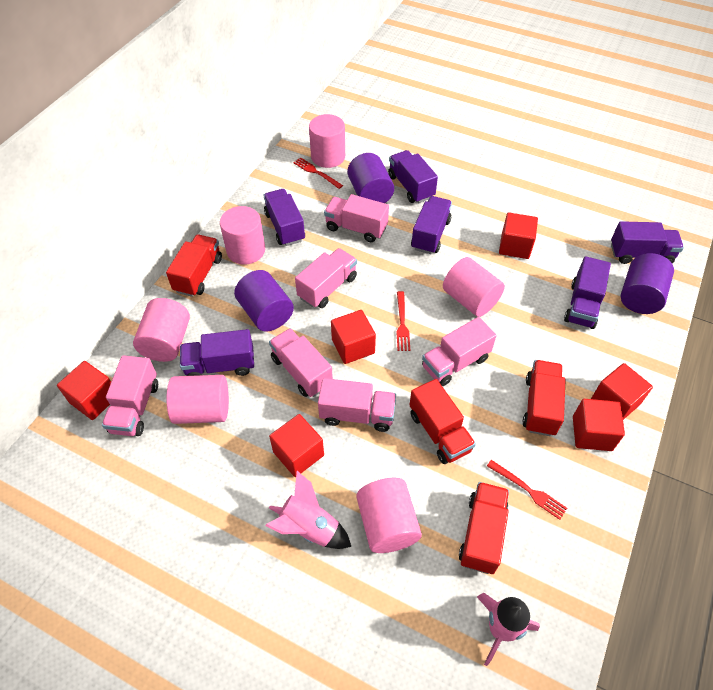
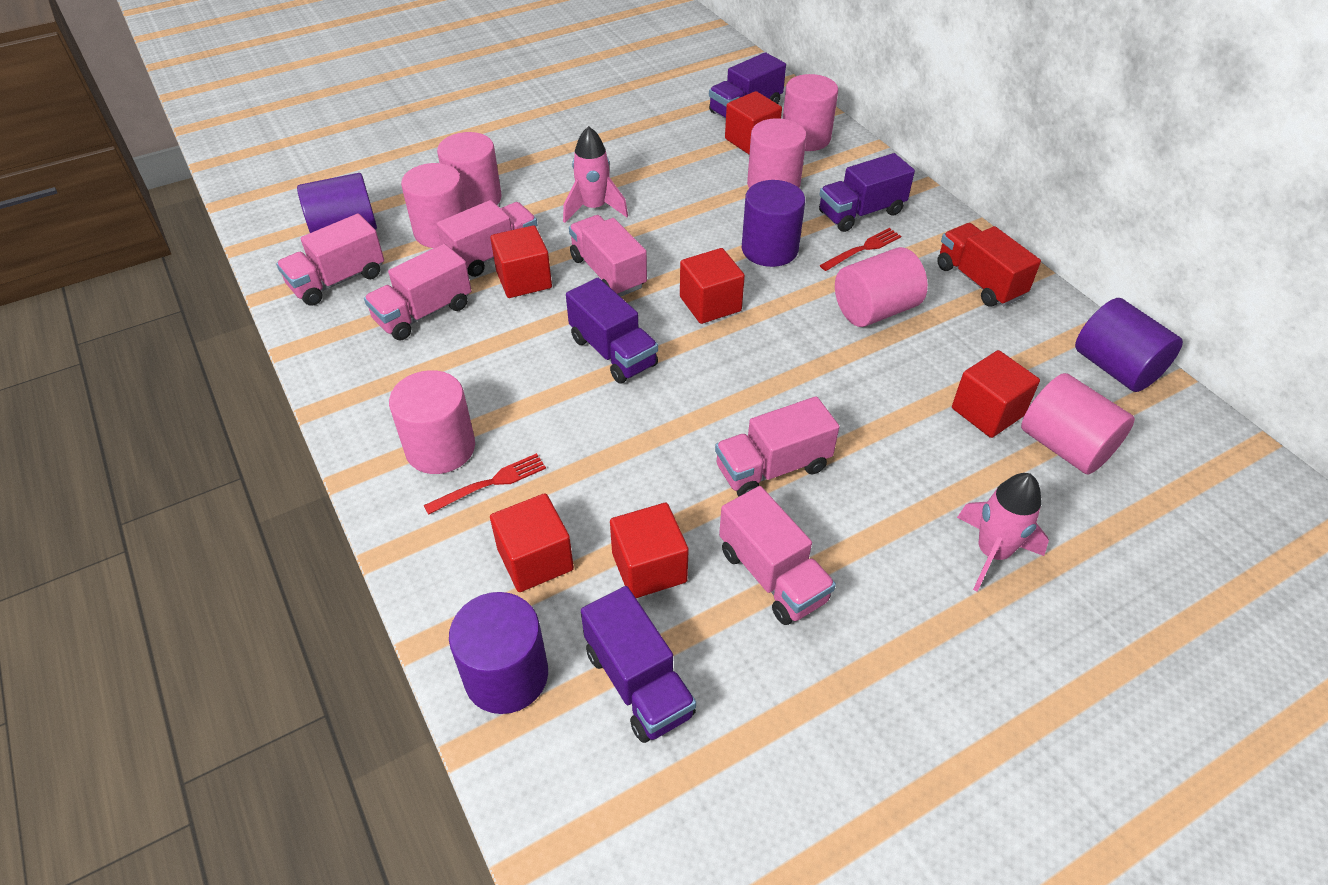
pink cylinder: 6 -> 7
purple cylinder: 3 -> 4
purple truck: 6 -> 4
red fork: 3 -> 2
red truck: 4 -> 1

